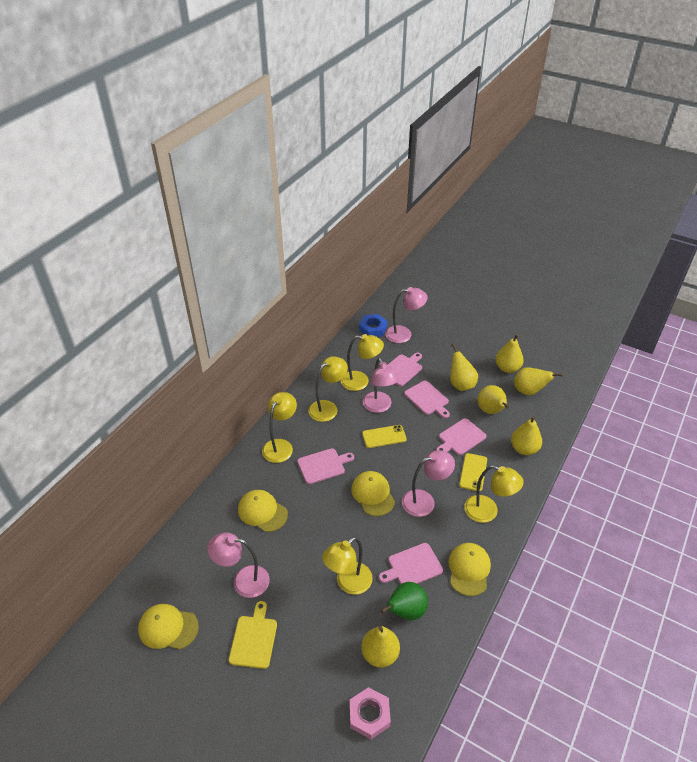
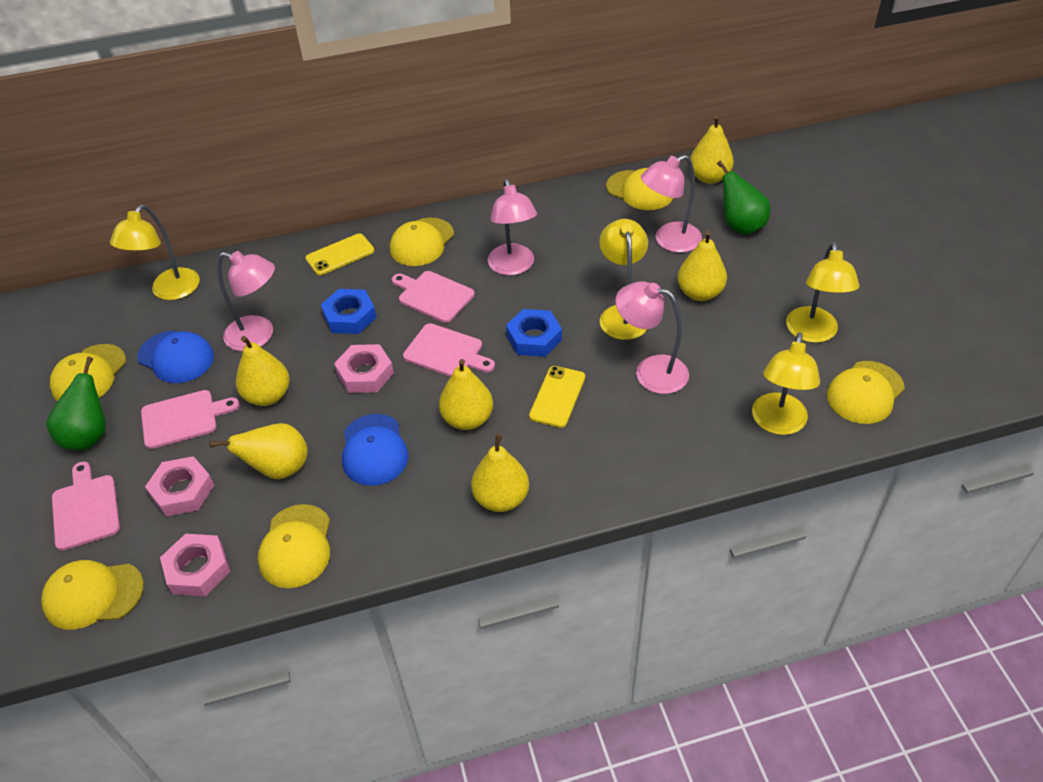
blue cap: 0 -> 2
blue nut: 1 -> 2
green pear: 1 -> 2
pink cutting board: 5 -> 4
pink nut: 1 -> 3
yellow cap: 4 -> 6
yellow cutting board: 1 -> 0
yellow lamp: 5 -> 4

